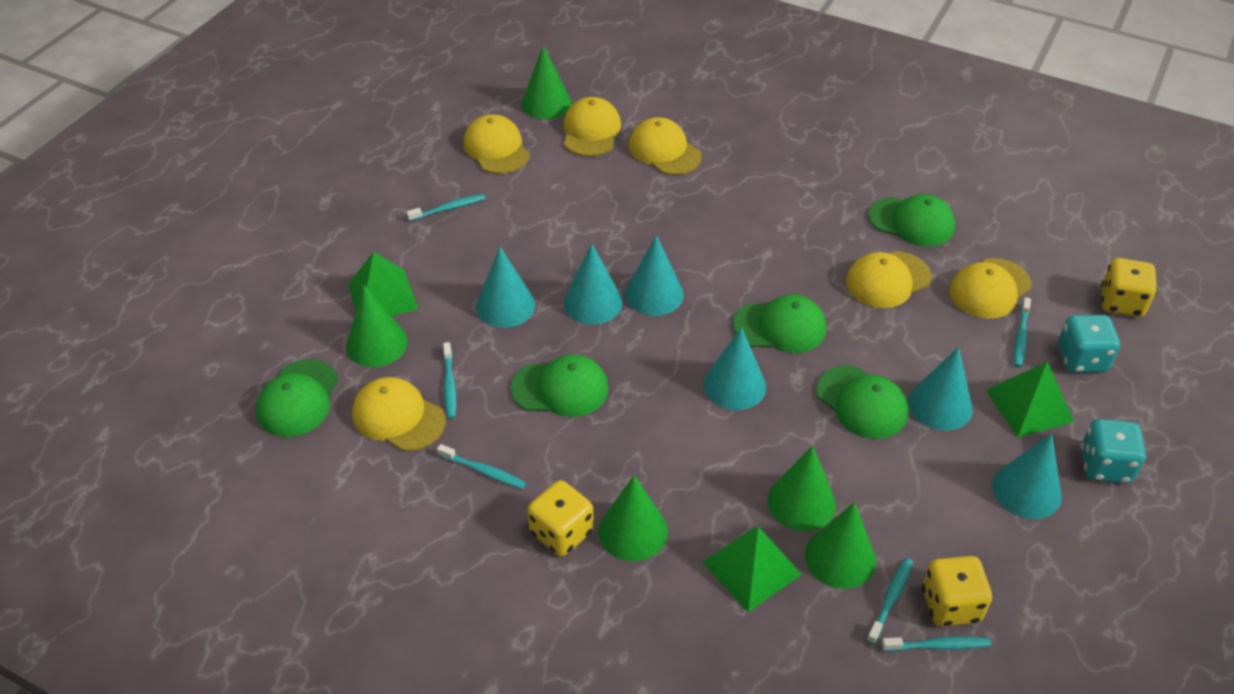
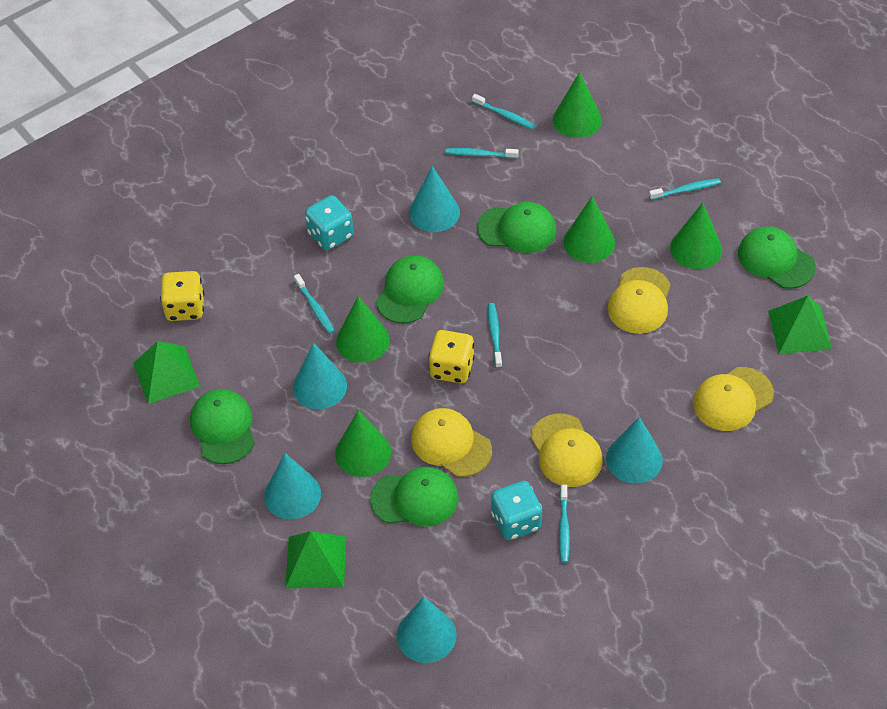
turquoise cone: 6 -> 5
yellow cap: 6 -> 4
yellow dice: 3 -> 2

